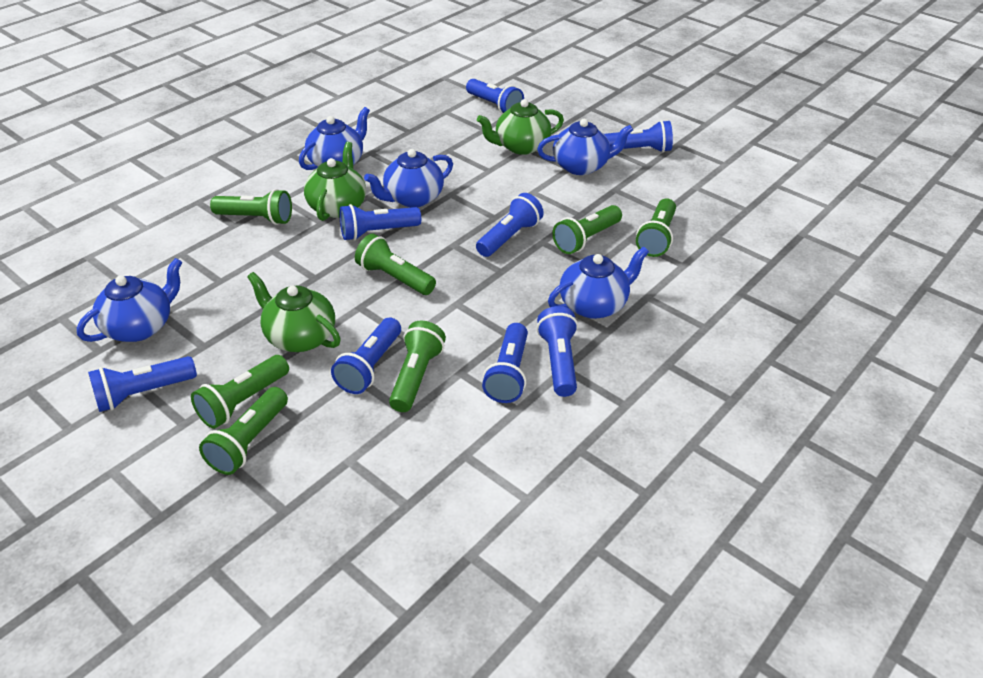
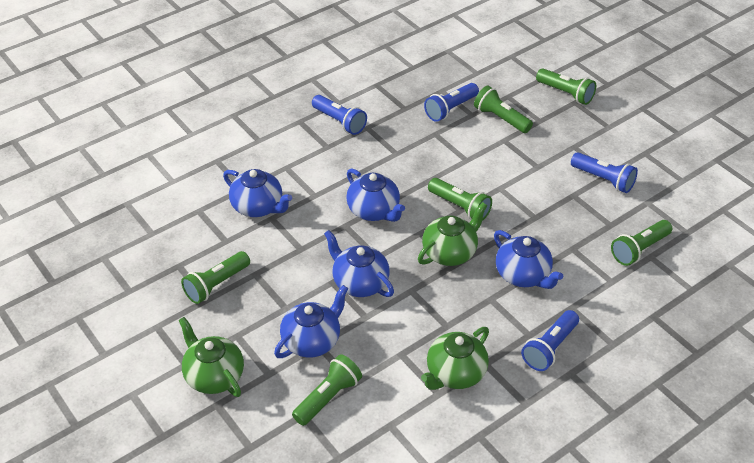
blue flashlight: 8 -> 4
green flashlight: 7 -> 6

